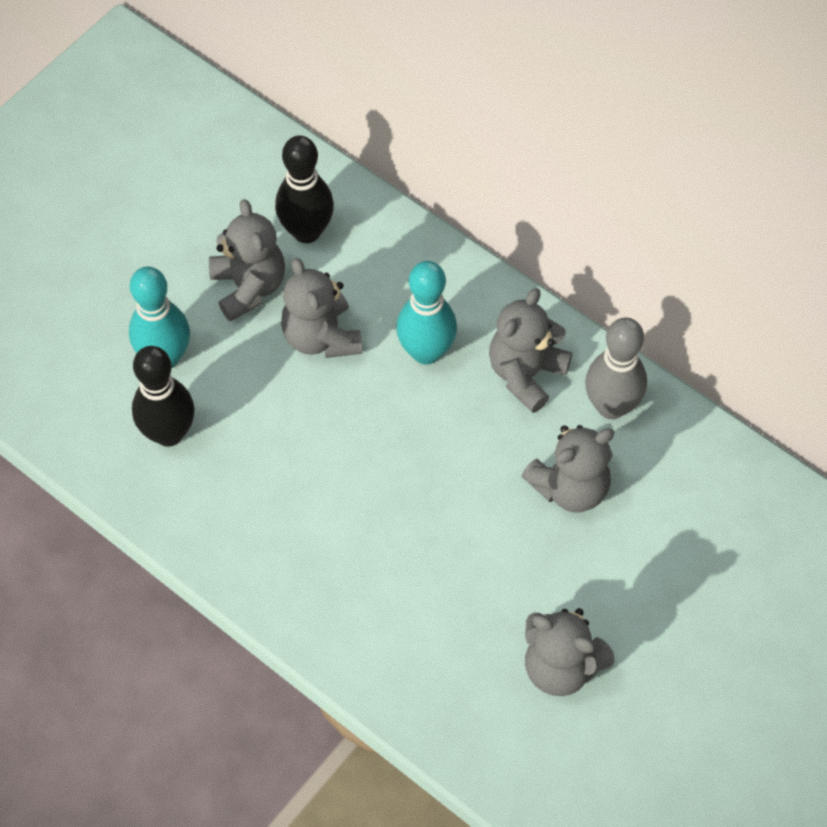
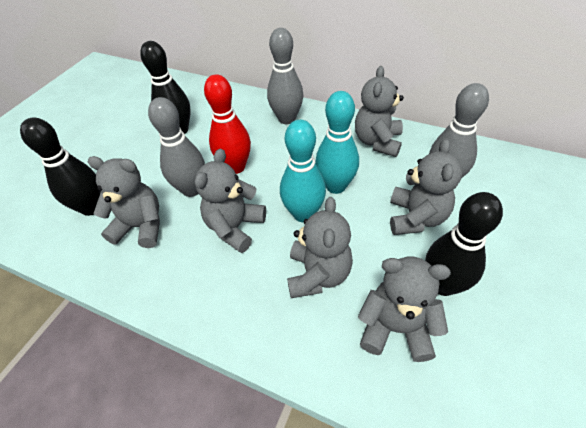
black bowling pin: 2 -> 3
grey bowling pin: 1 -> 3
grey teddy bear: 5 -> 6
red bowling pin: 0 -> 1

